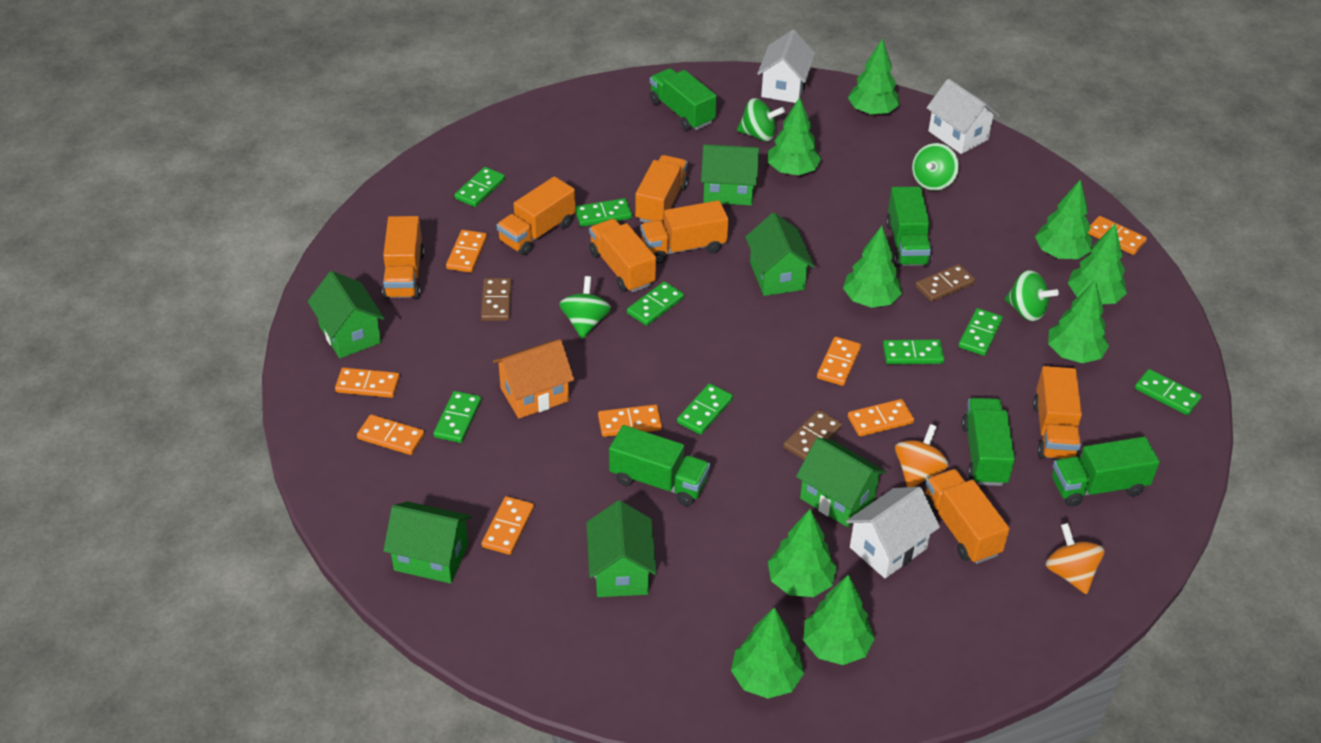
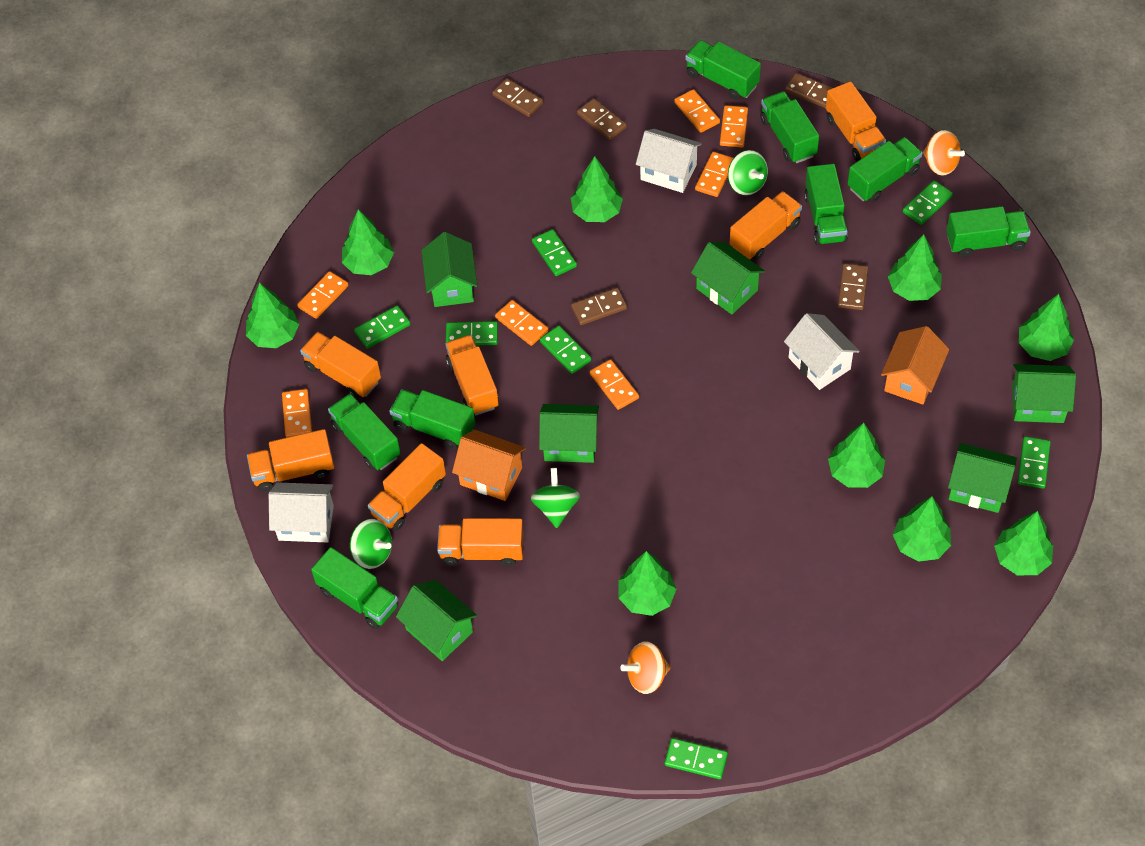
brown domino: 3 -> 5
green domino: 8 -> 7
green spinning top: 4 -> 3
green truck: 5 -> 8
orange domino: 8 -> 7
orange house: 1 -> 2

